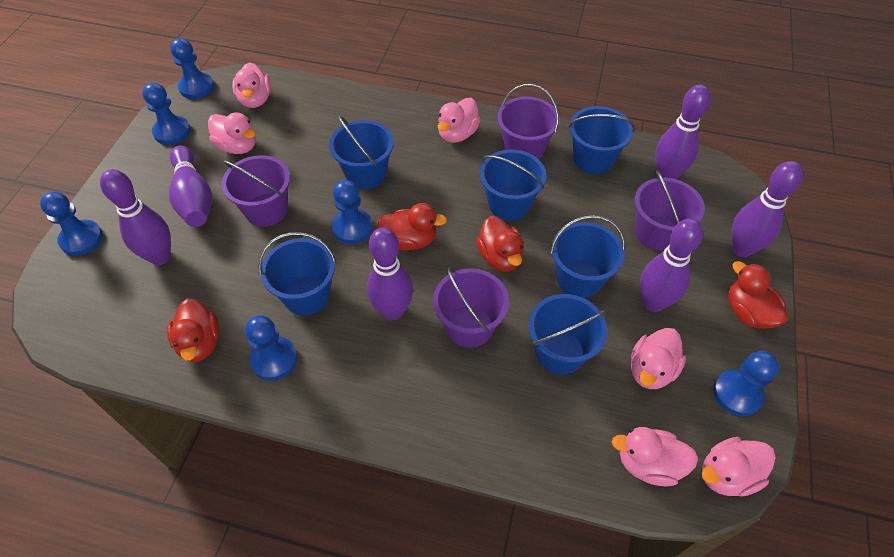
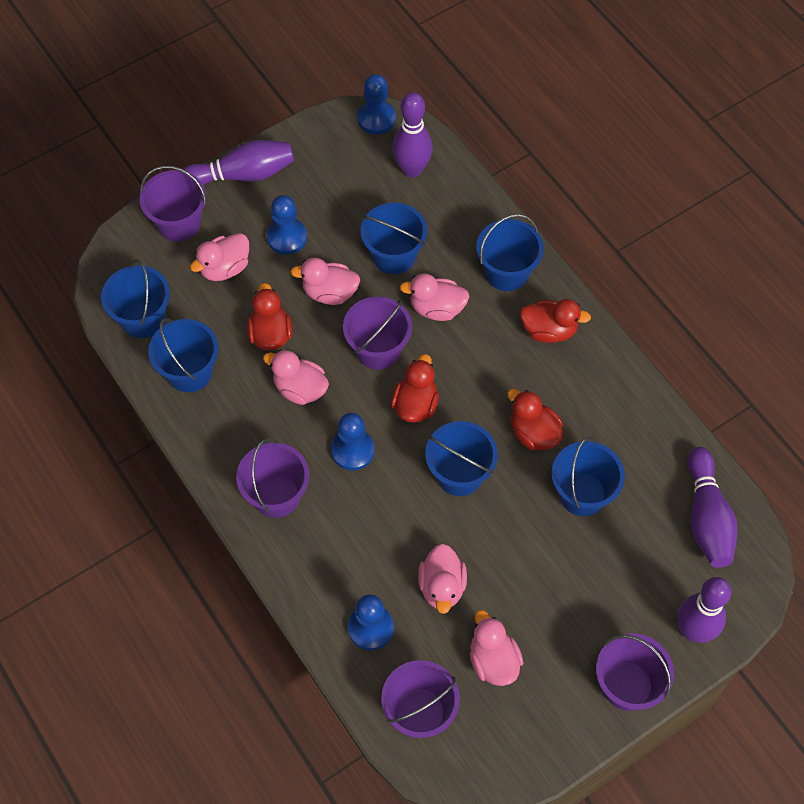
blue pawn: 6 -> 4
purple bowling pin: 6 -> 4
purple bucket: 4 -> 5

